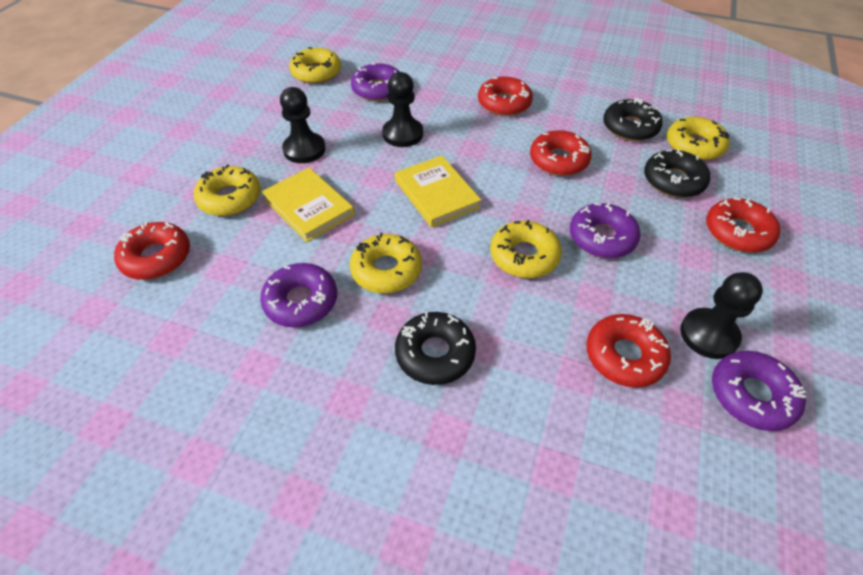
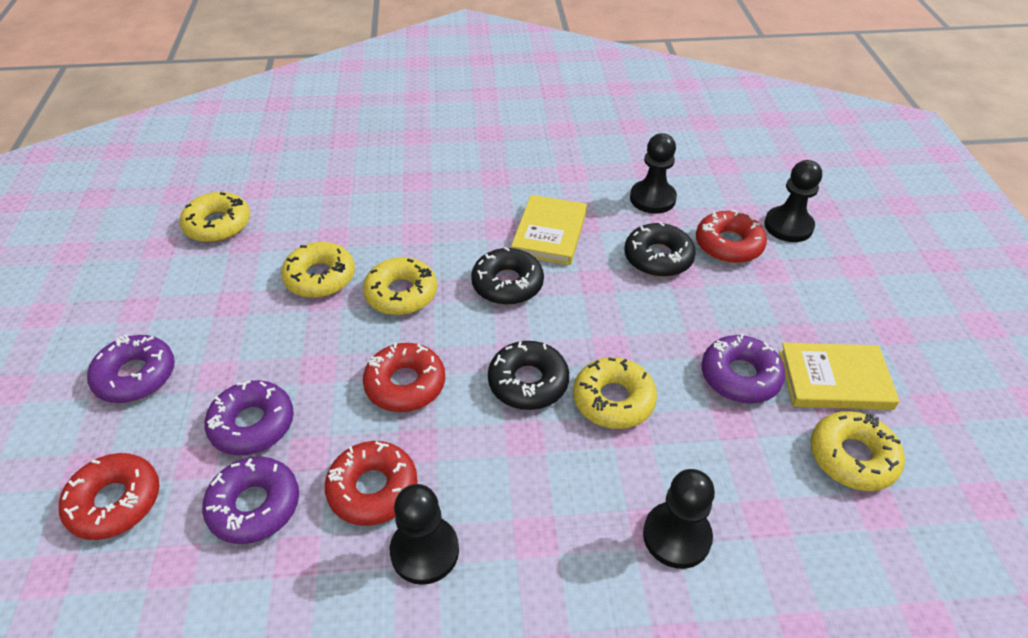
black pawn: 3 -> 4
red donut: 5 -> 4

